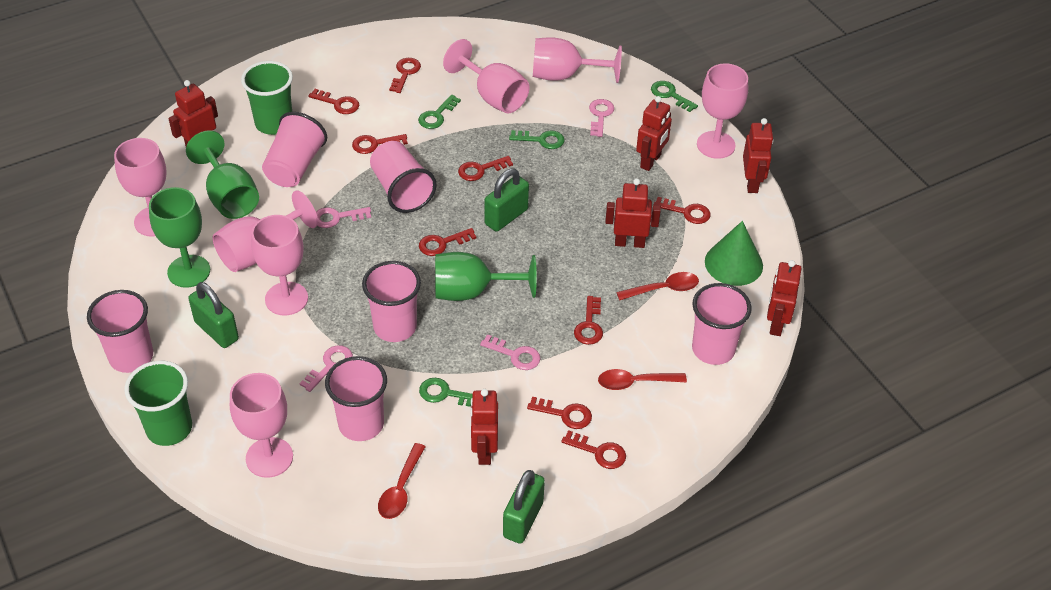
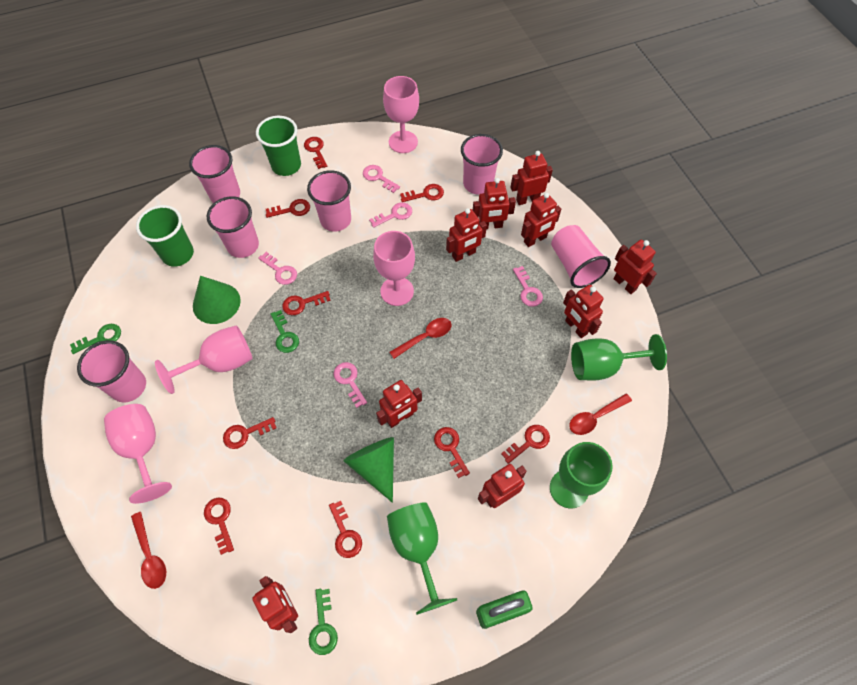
green cone: 1 -> 2
green key: 4 -> 3
green padlock: 3 -> 1
pink goblet: 7 -> 4
pink key: 4 -> 5
red robot: 6 -> 9

